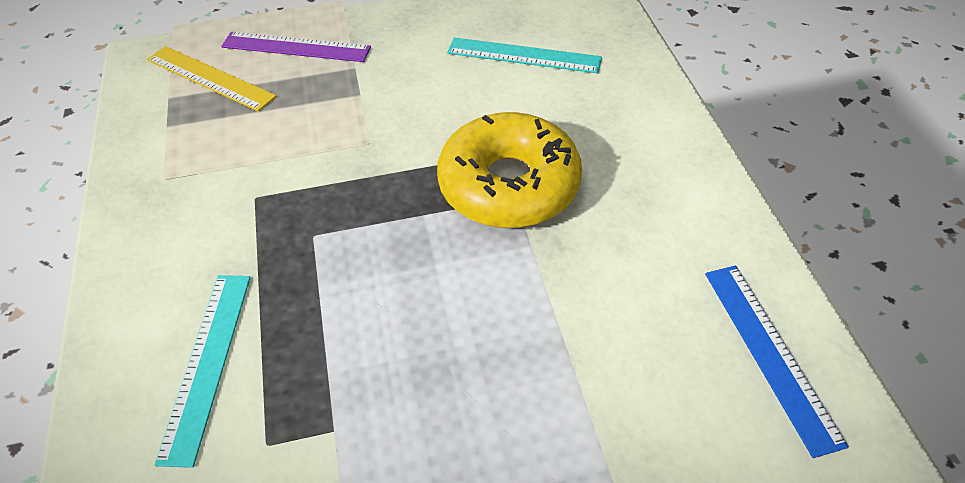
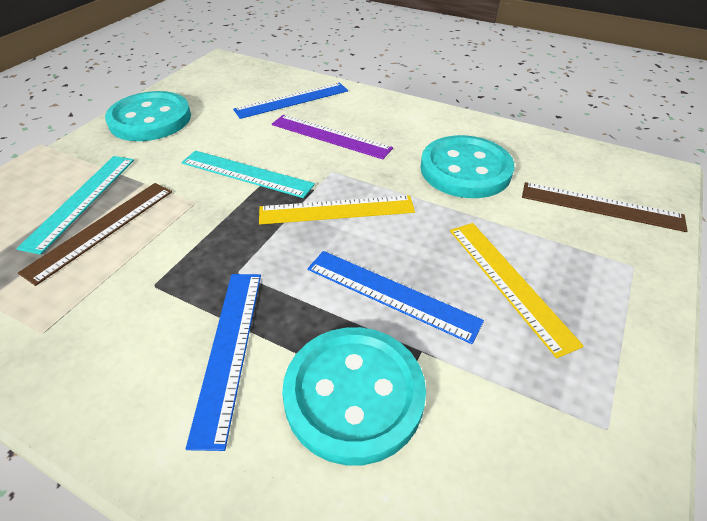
blue ruler: 1 -> 3
brown ruler: 0 -> 2
turquoise button: 0 -> 3
yellow donut: 1 -> 0
yellow ruler: 1 -> 2

